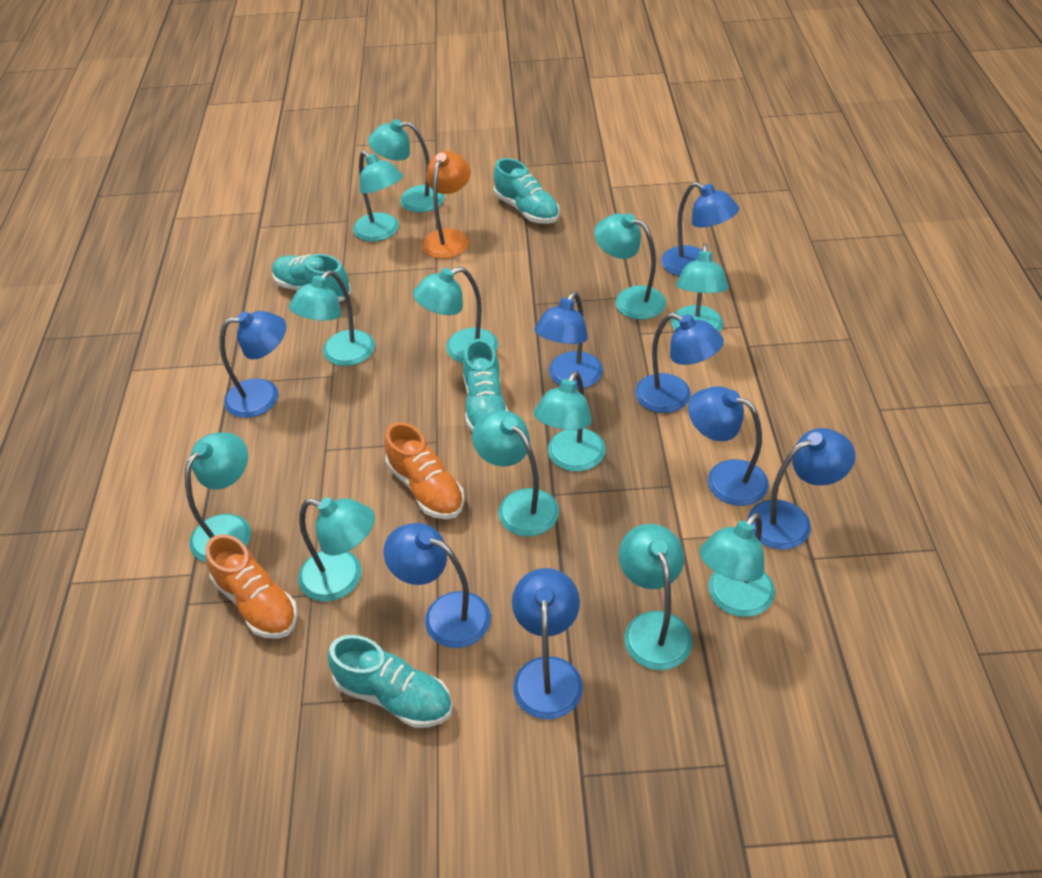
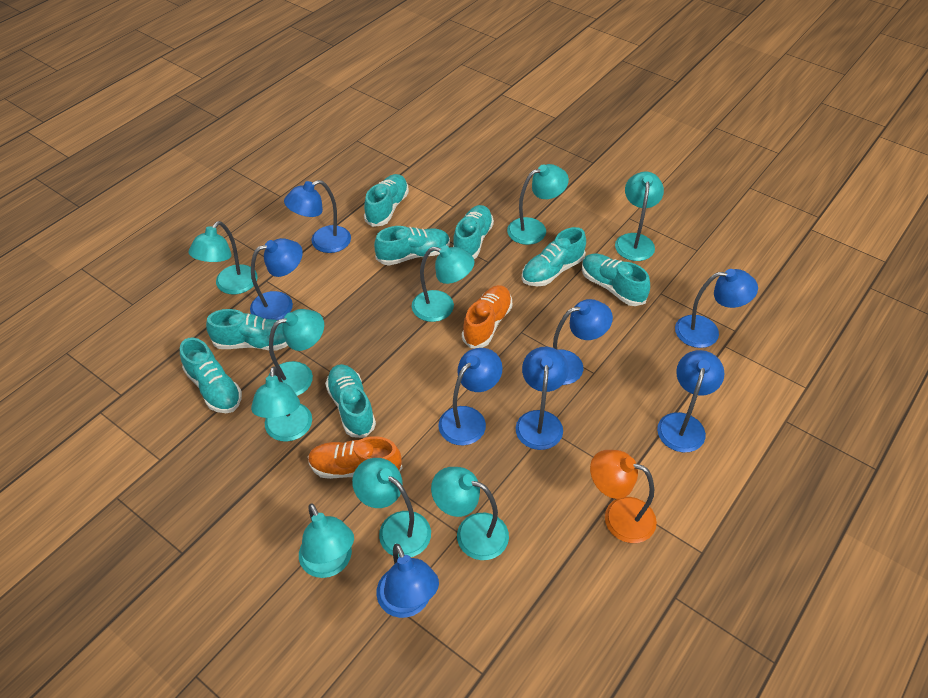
turquoise lamp: 12 -> 9
turquoise shoe: 4 -> 8

